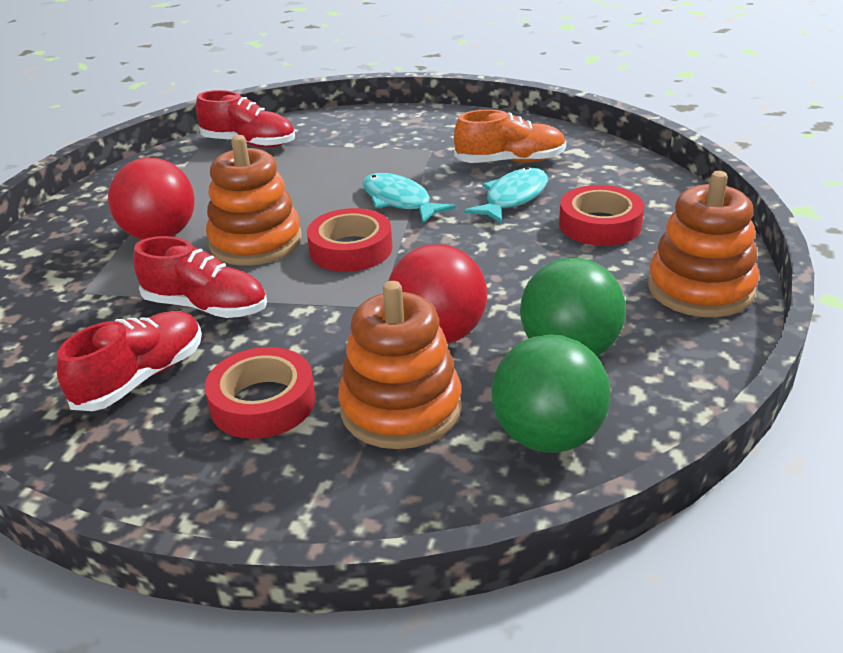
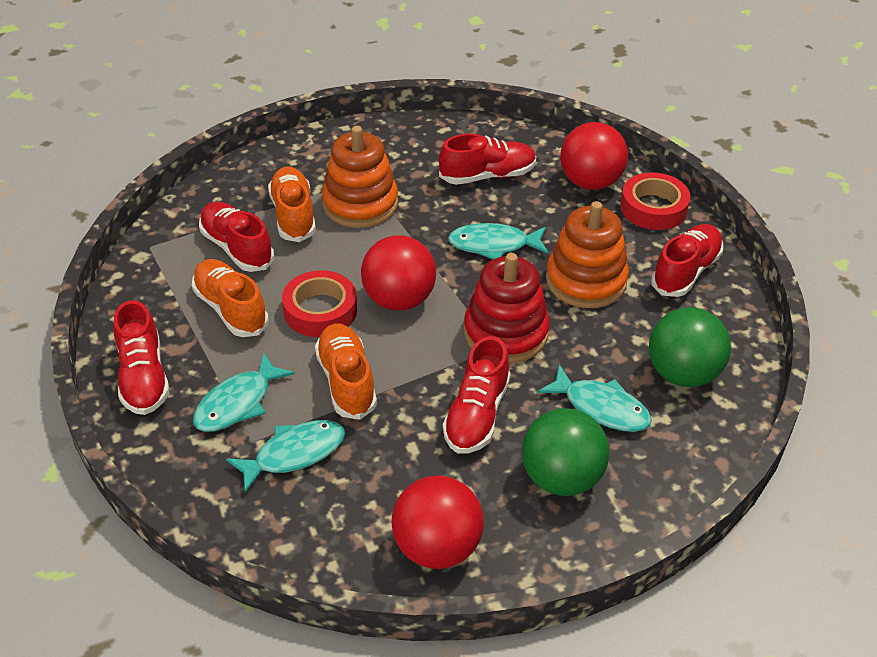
orange shoe: 1 -> 3
orange stacking toy: 3 -> 2
red ball: 2 -> 3
red shoe: 3 -> 5
red stacking toy: 0 -> 1
red tape: 3 -> 2
turquoise fish: 2 -> 4

